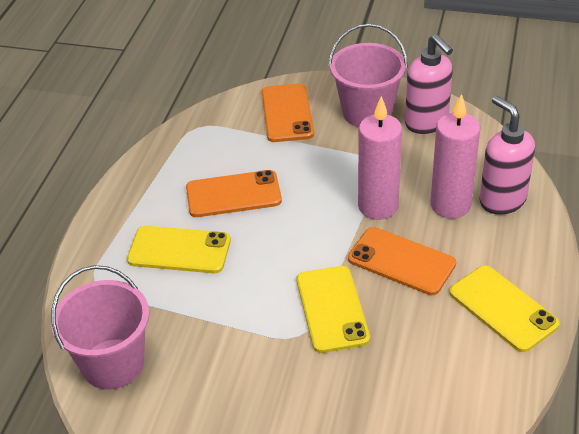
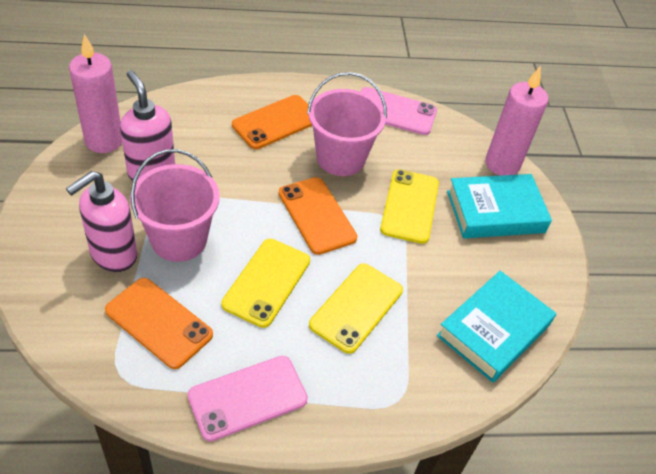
pink phone: 0 -> 2
turquoise book: 0 -> 2

